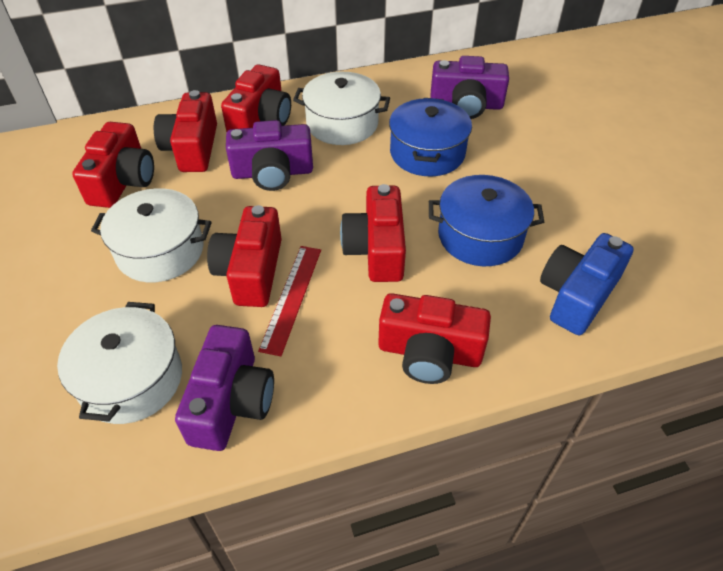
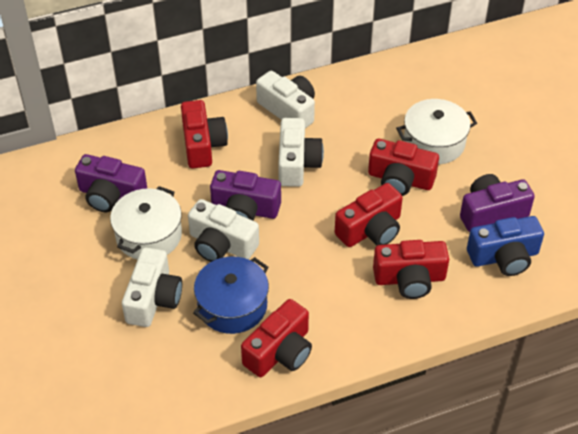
blue pot: 2 -> 1
red camera: 6 -> 5
red ruler: 1 -> 0
white camera: 0 -> 4
white pot: 3 -> 2

